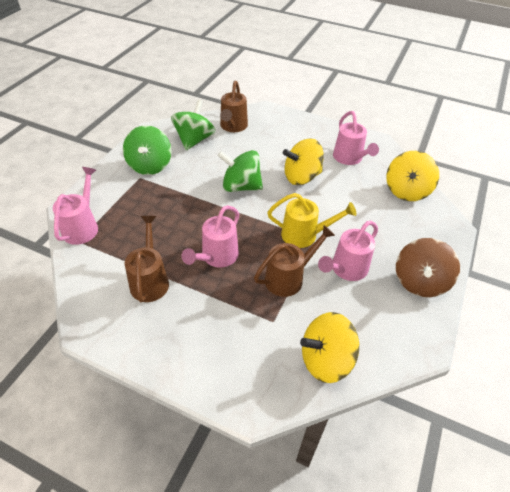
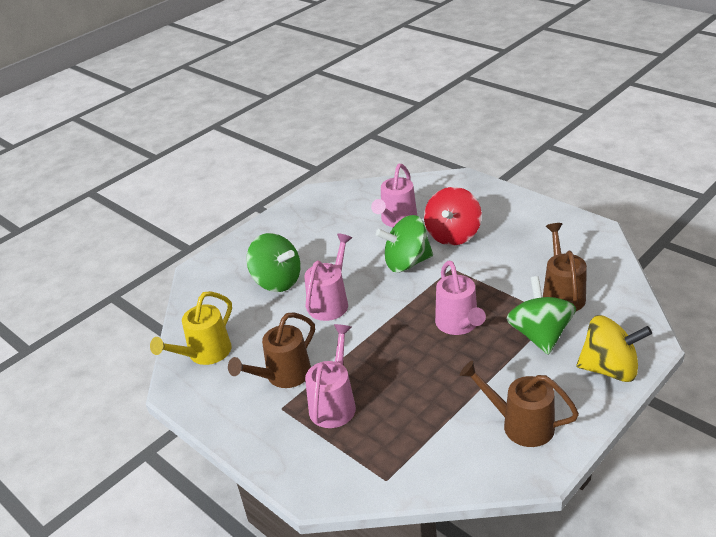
brown spinning top: 1 -> 0
red spinning top: 0 -> 1
yellow spinning top: 3 -> 1

